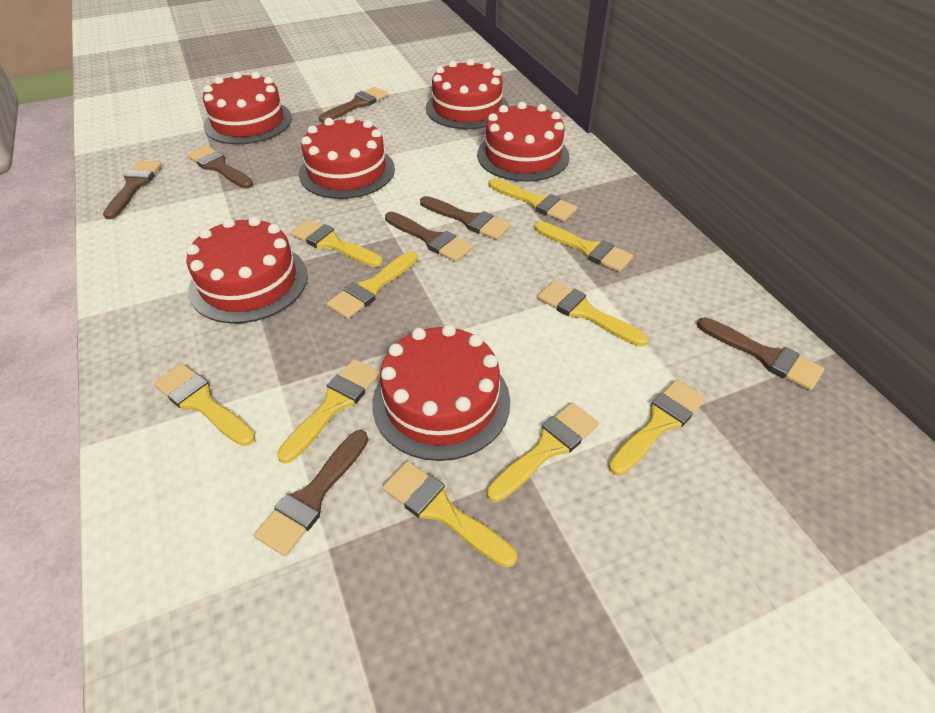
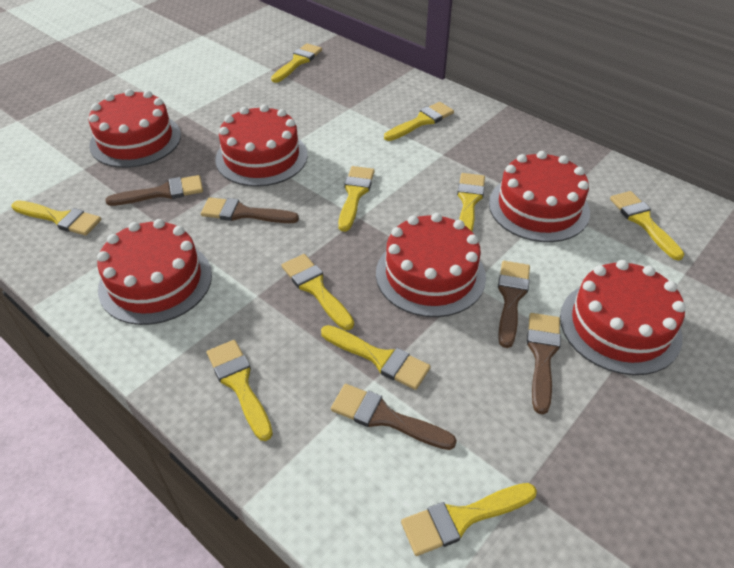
brown brush: 7 -> 5

